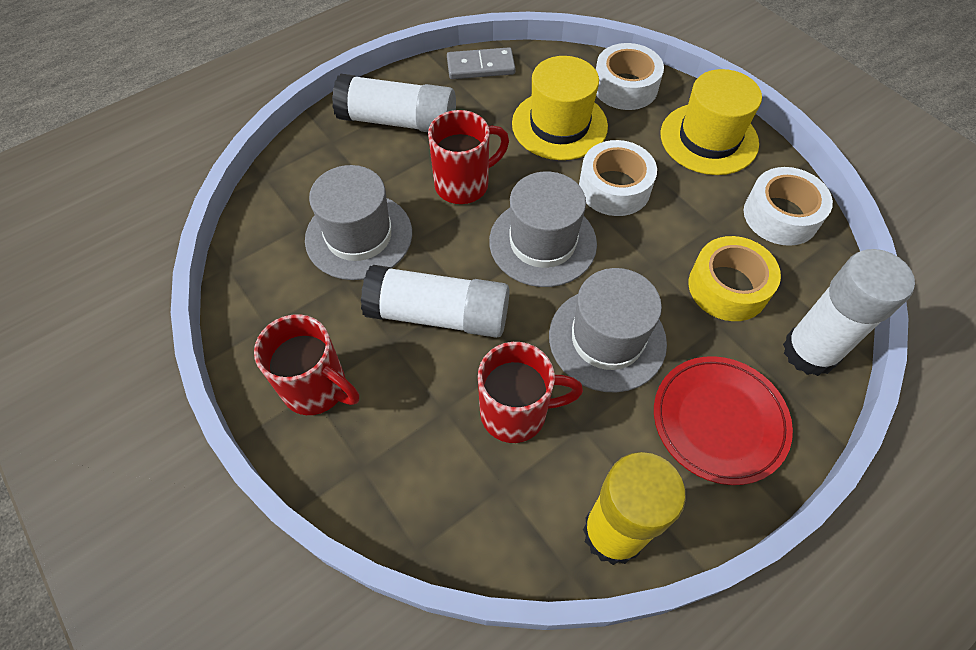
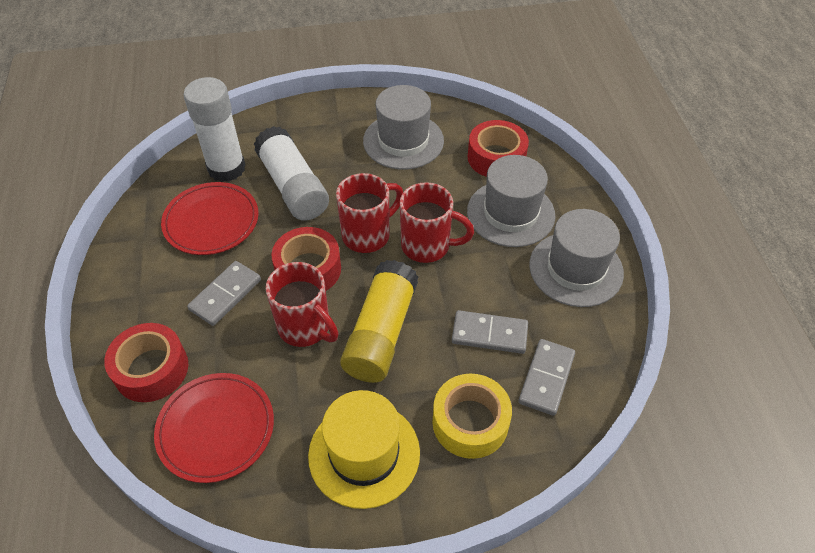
grey domino: 1 -> 3
red plate: 1 -> 2
red tape: 0 -> 3
white glue stick: 3 -> 2
white tape: 3 -> 0
yellow hat: 2 -> 1

